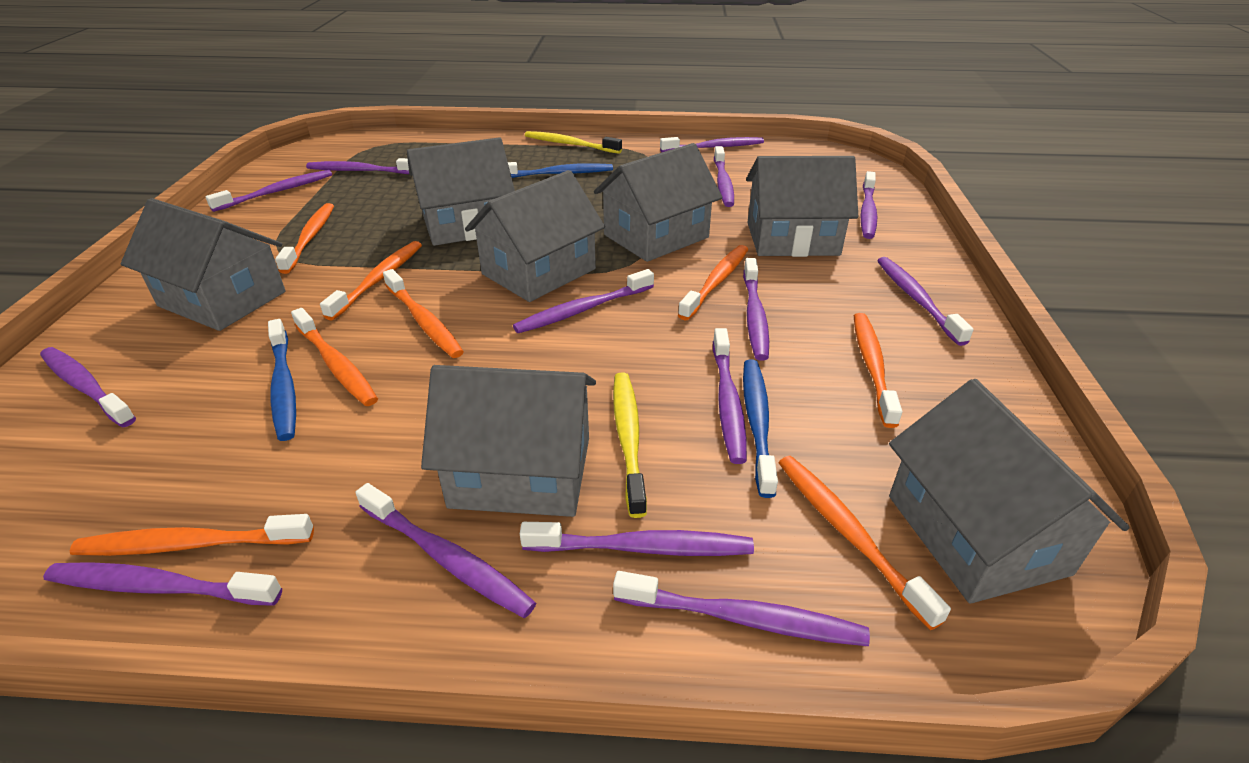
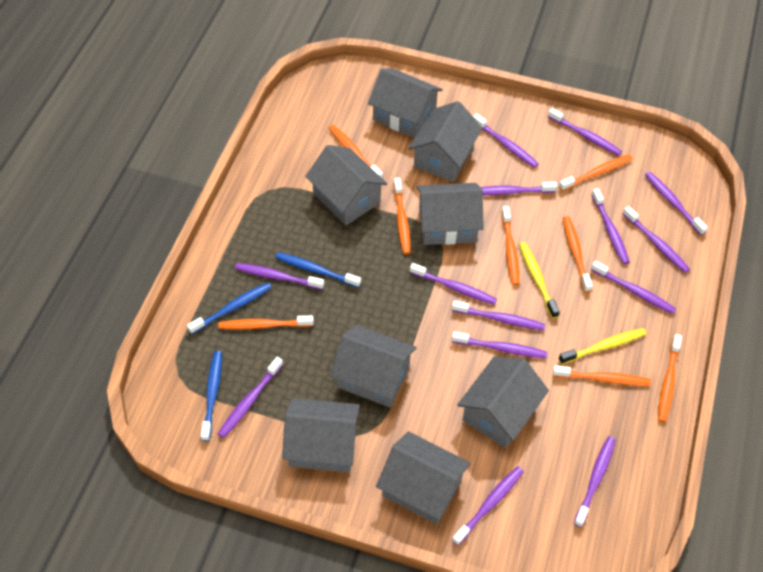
grey house: 7 -> 8

